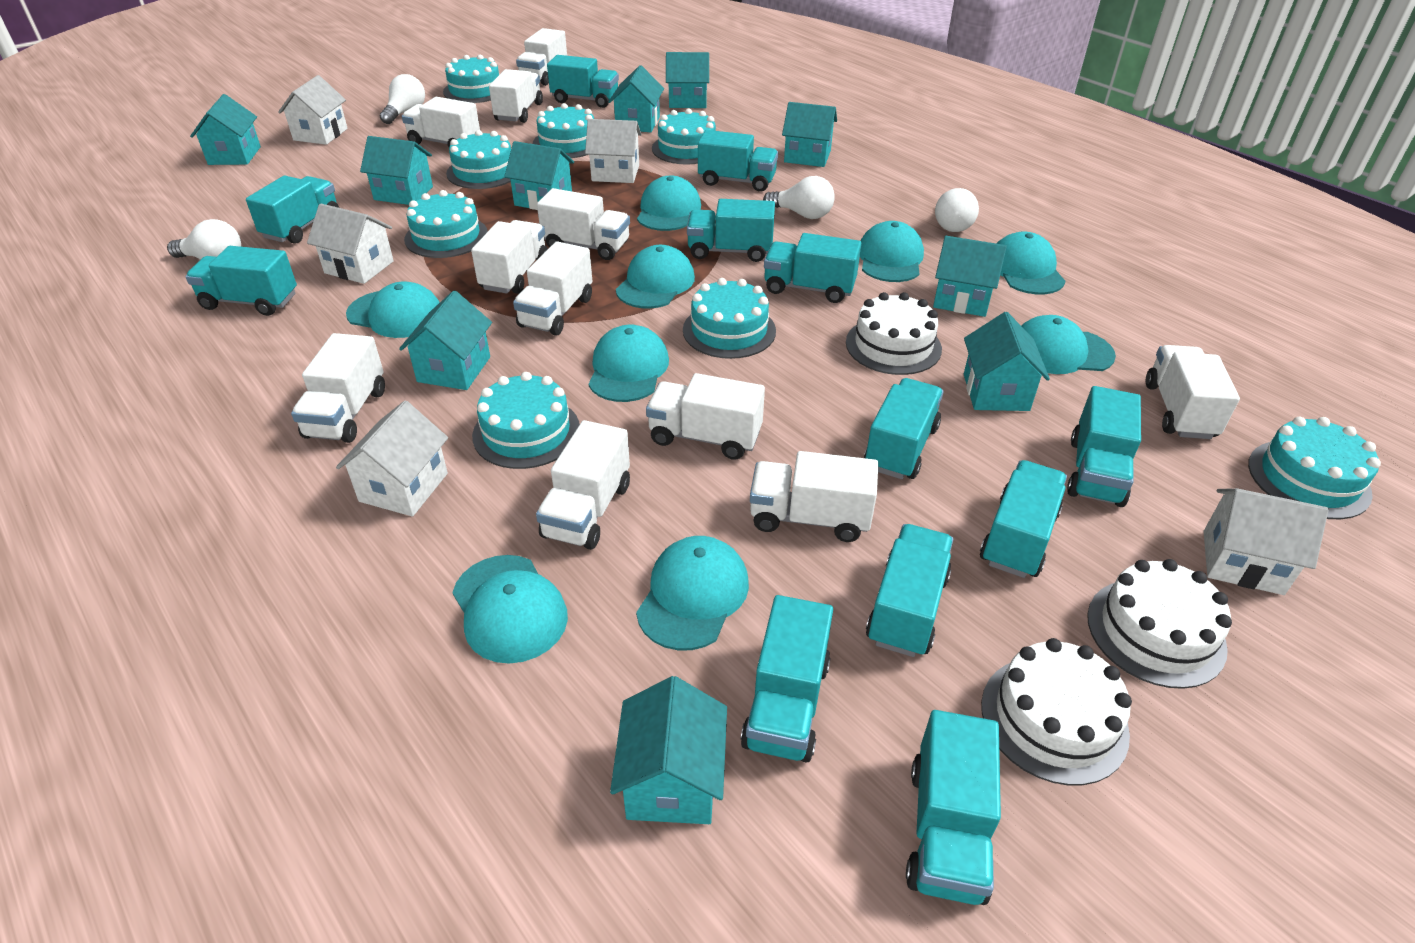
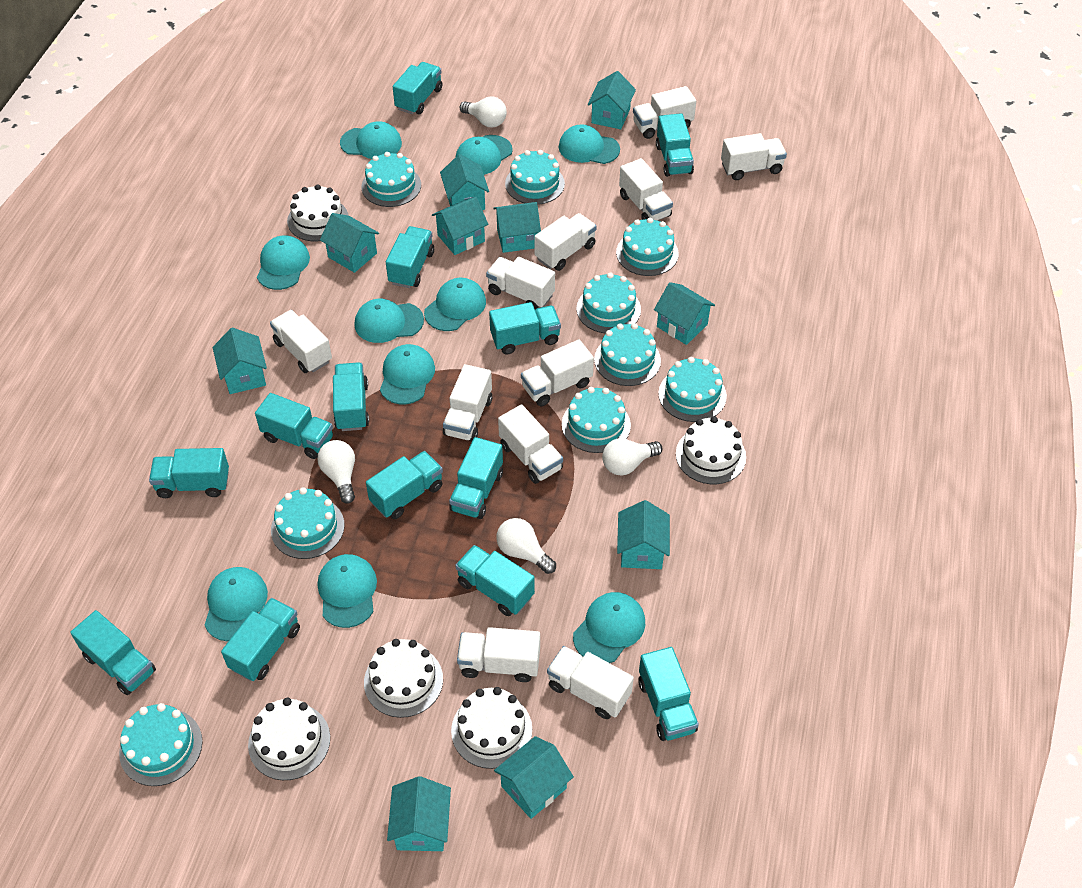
turquoise cake: 8 -> 9
turquoise cap: 9 -> 10
turquoise truck: 12 -> 13
white cake: 3 -> 5
white house: 5 -> 0

